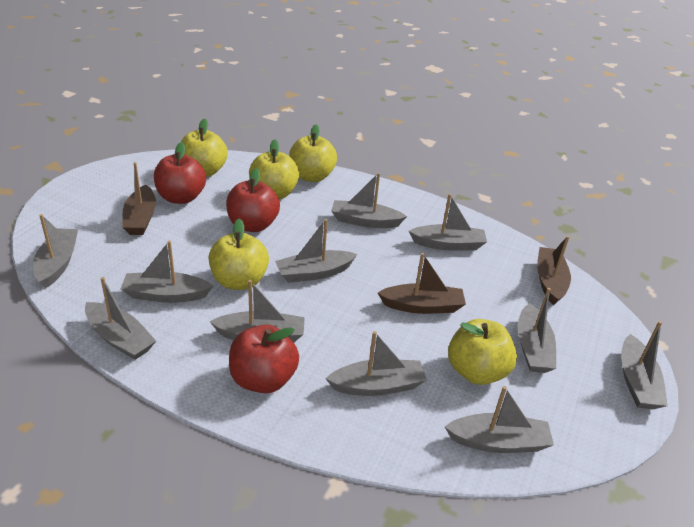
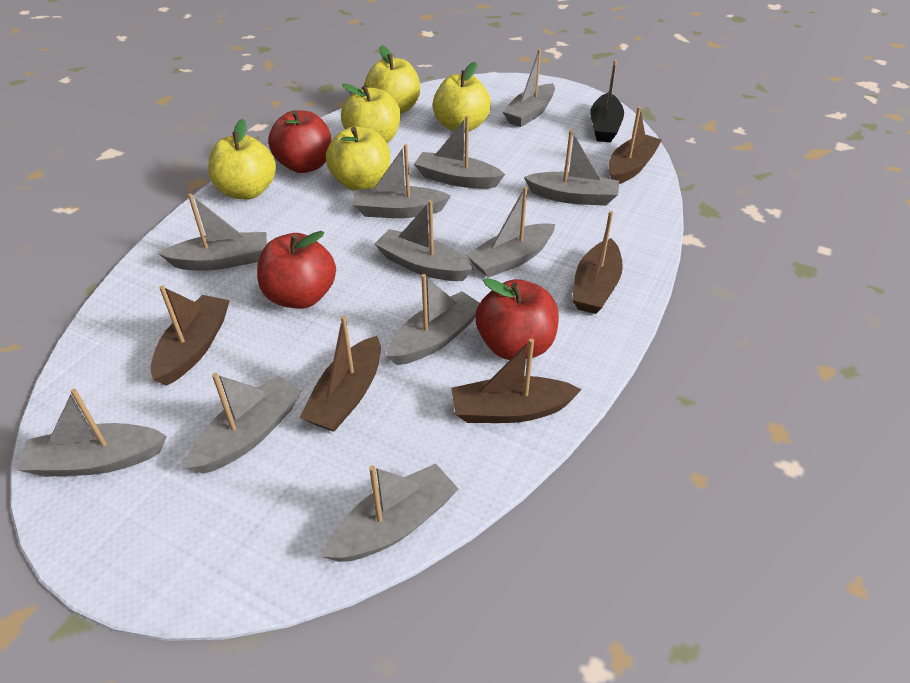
black boat: 0 -> 1
brown boat: 3 -> 5

